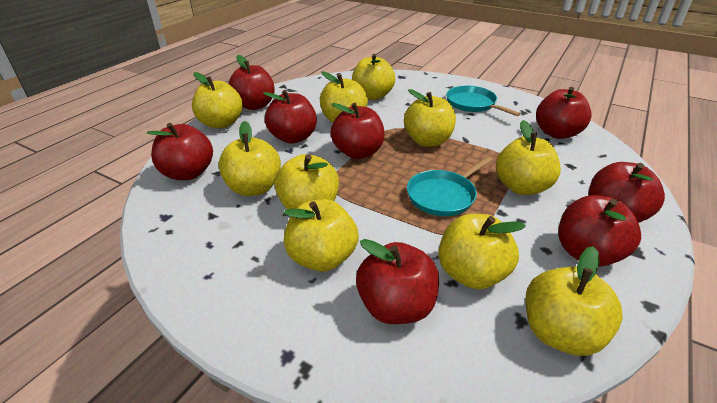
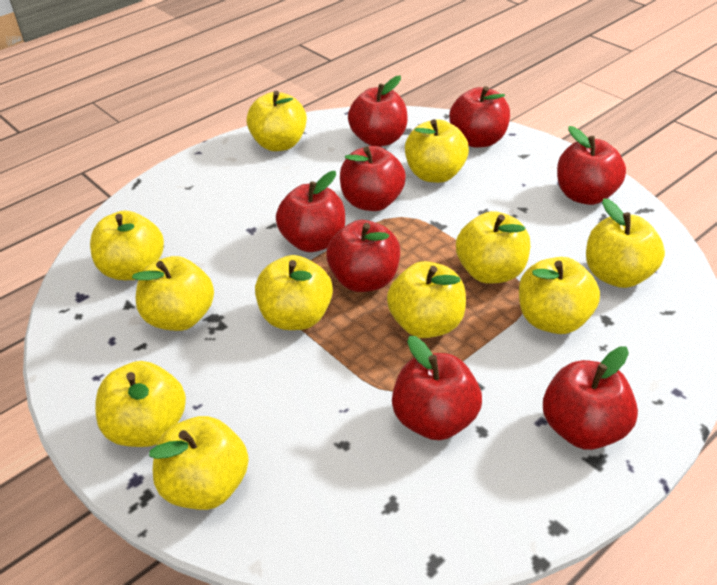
turquoise pan: 2 -> 0
yellow apple: 10 -> 11

